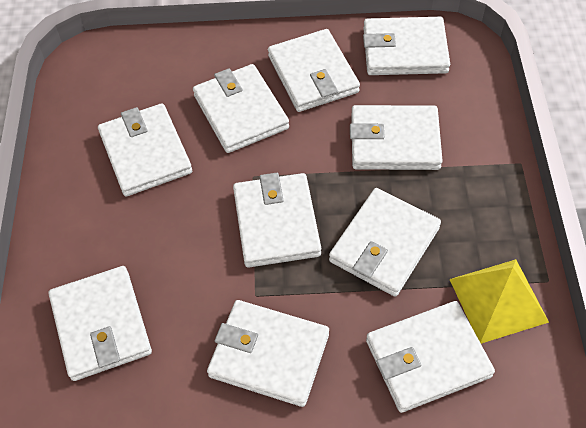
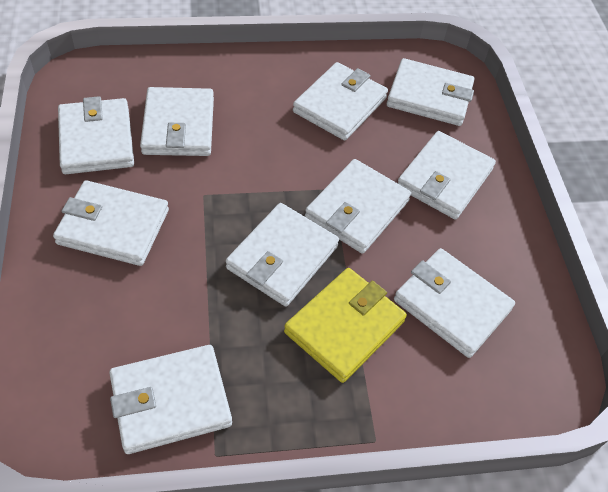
yellow pyramid: 1 -> 0
yellow wallet: 0 -> 1

